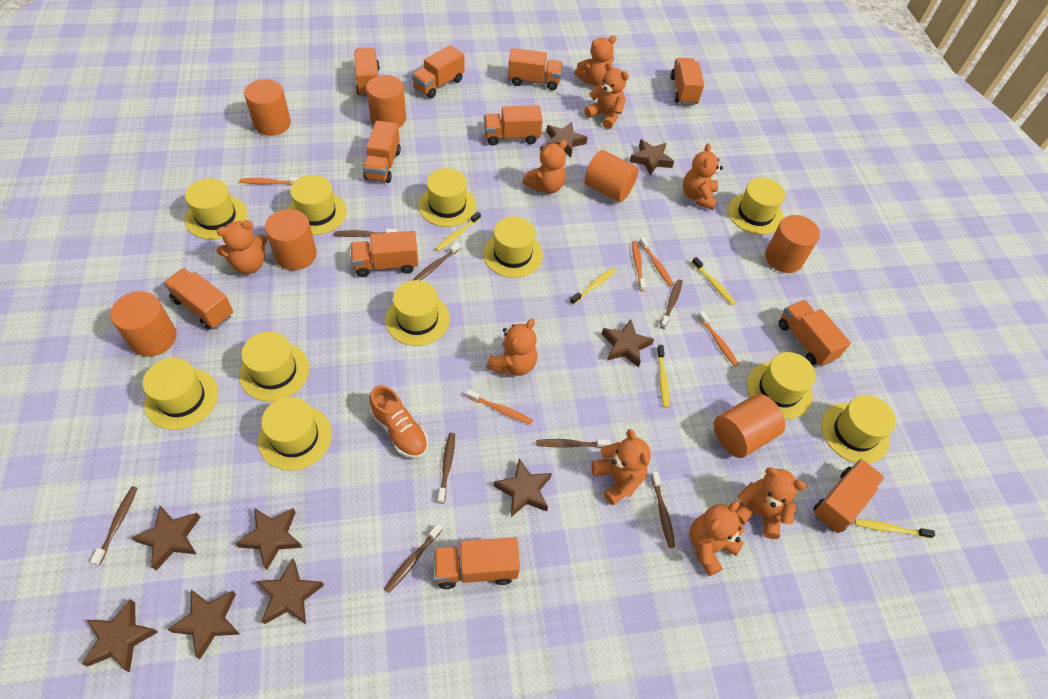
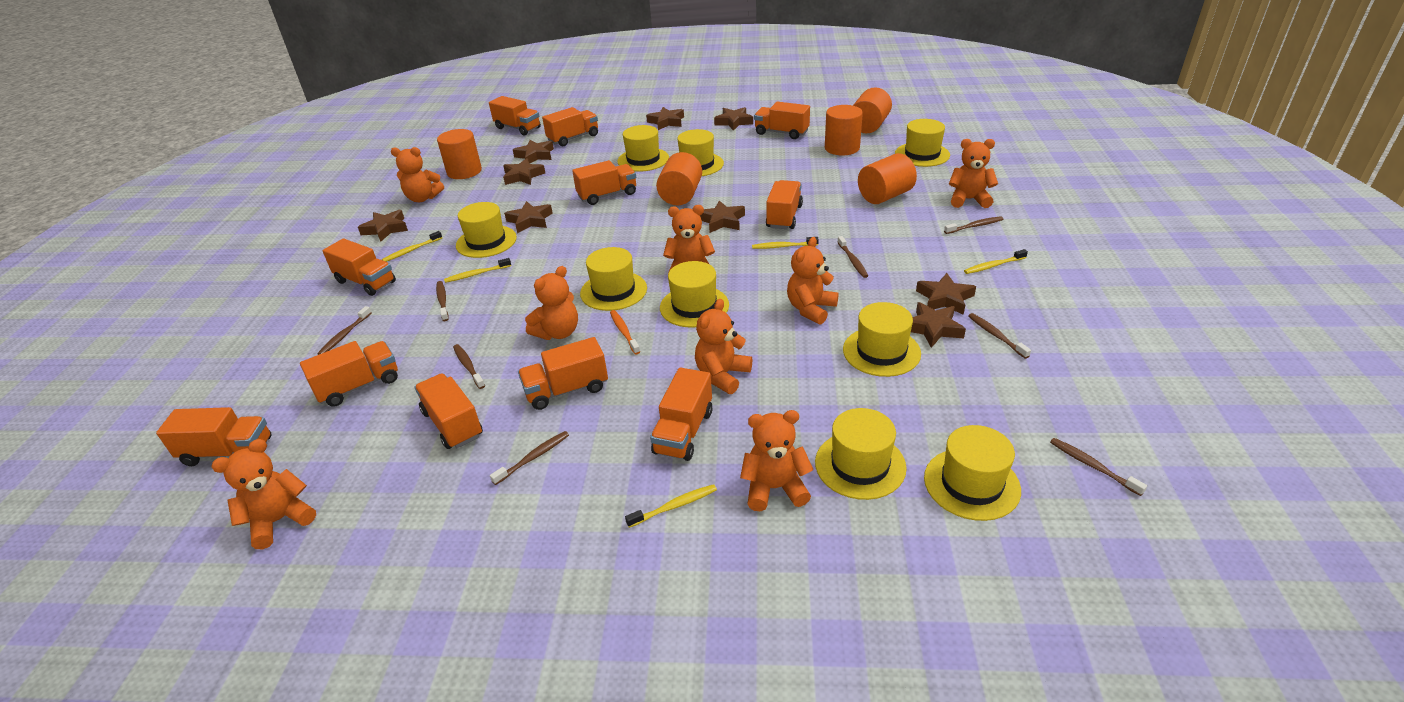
orange cylinder: 7 -> 5
orange shoe: 1 -> 0
orange teddy bear: 9 -> 8
orange toothbrush: 5 -> 1
yellow hat: 11 -> 9

